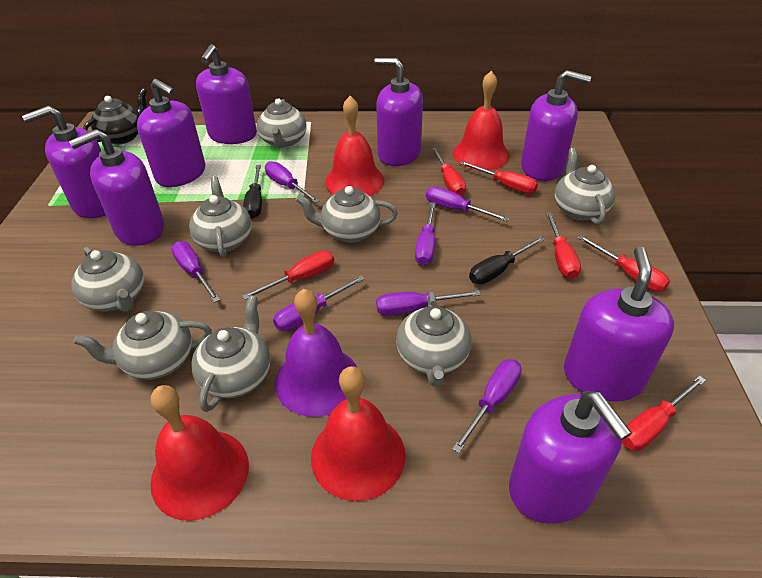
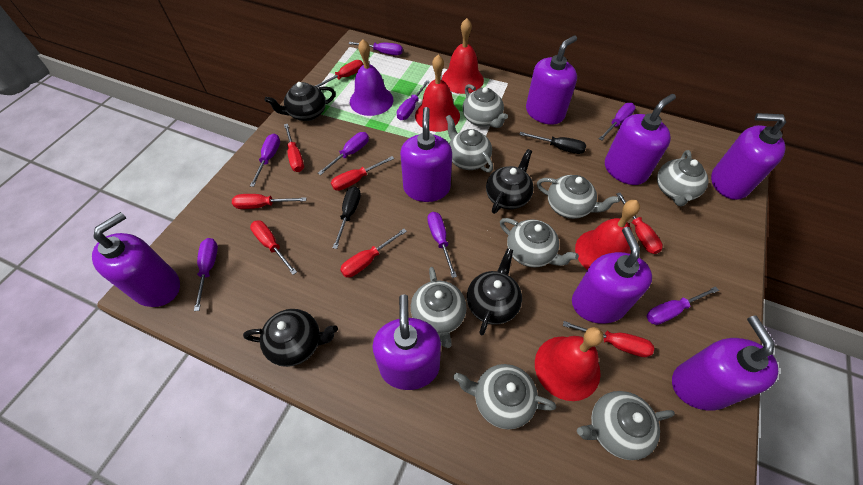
black teapot: 1 -> 4
purple screwdriver: 7 -> 8
red screwdriver: 6 -> 8

